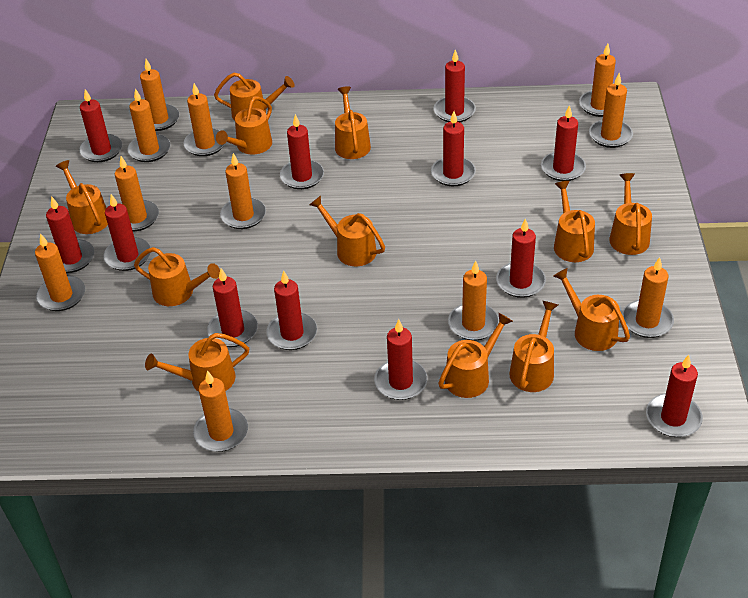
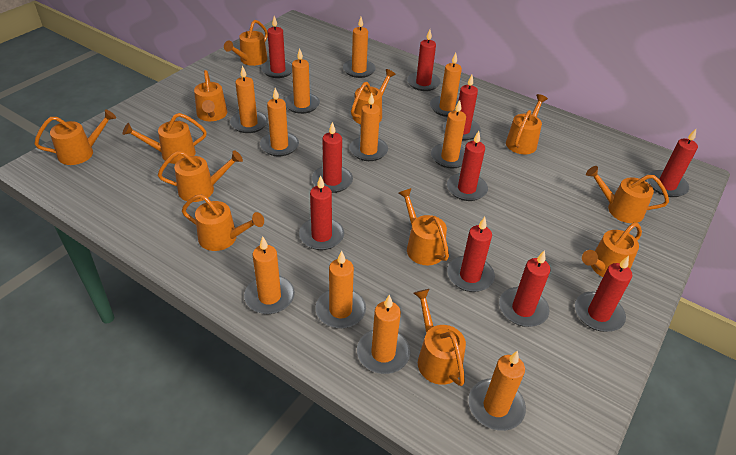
red candle: 12 -> 10

